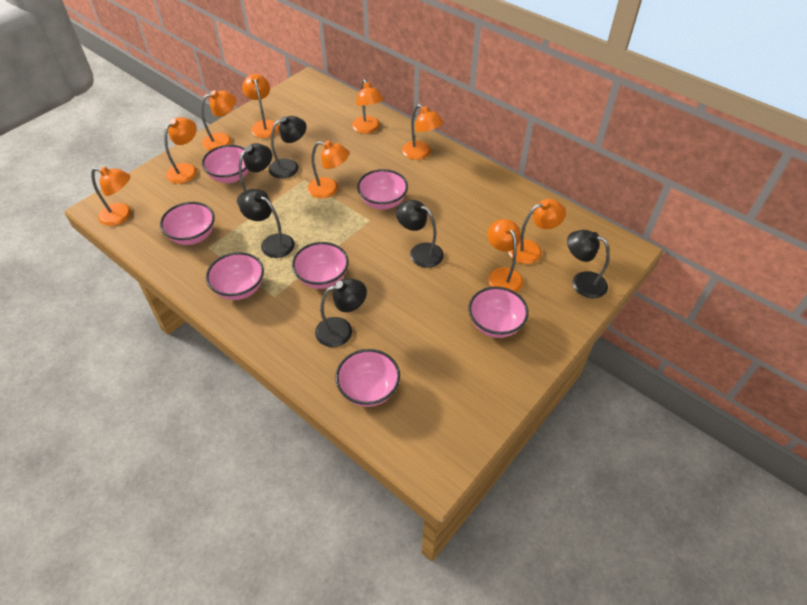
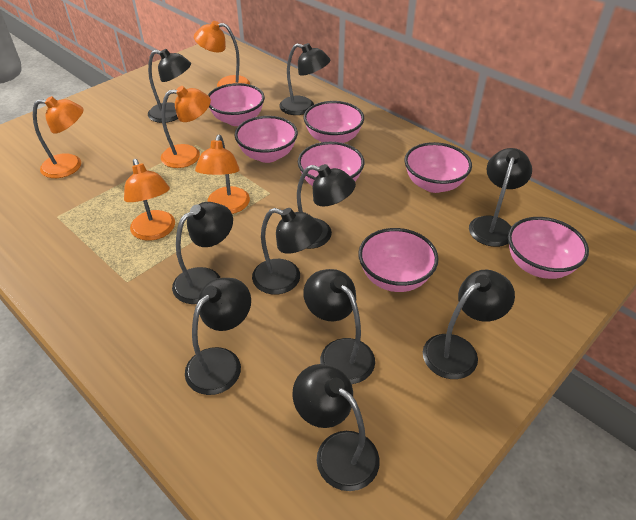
black lamp: 6 -> 10
orange lamp: 9 -> 5

